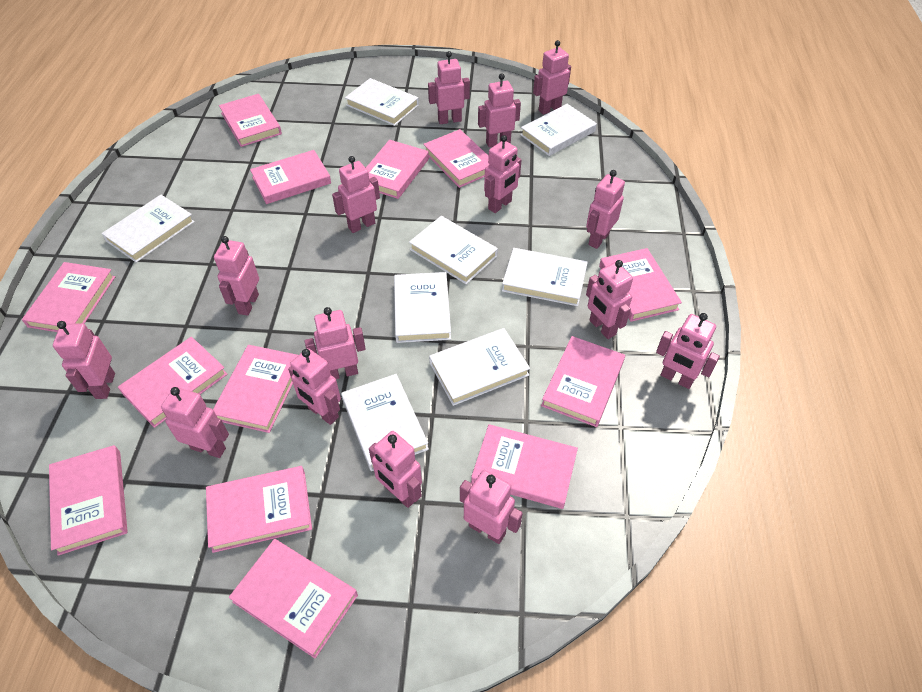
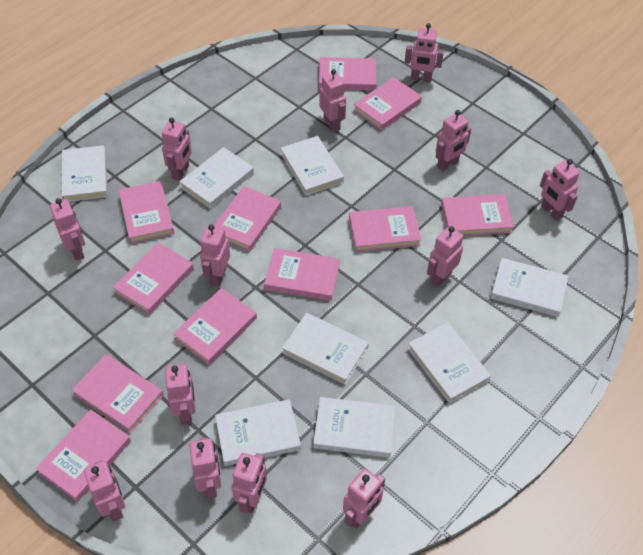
pink book: 13 -> 11
pink robot: 15 -> 13

